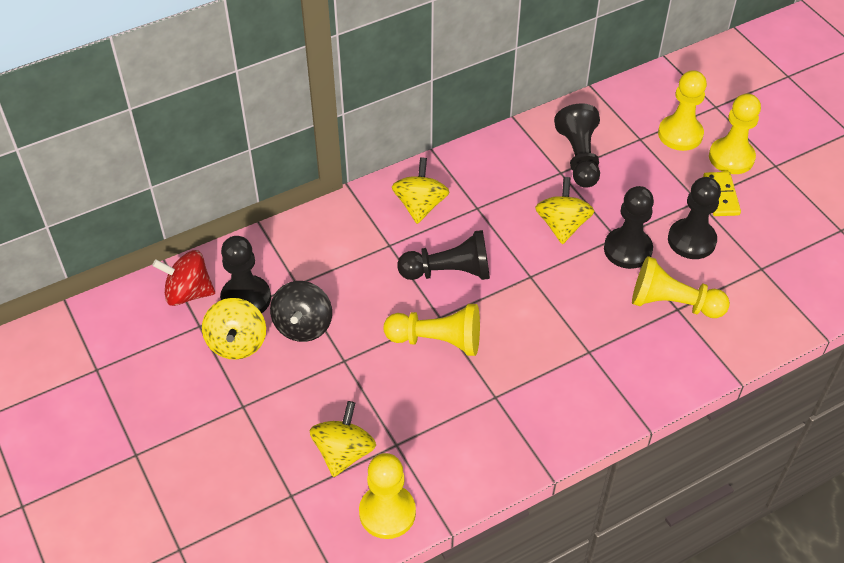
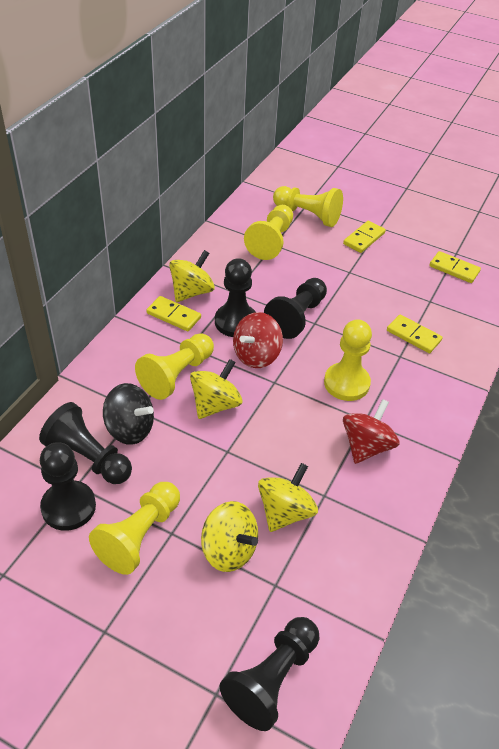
red spinning top: 1 -> 2
yellow domino: 1 -> 4

